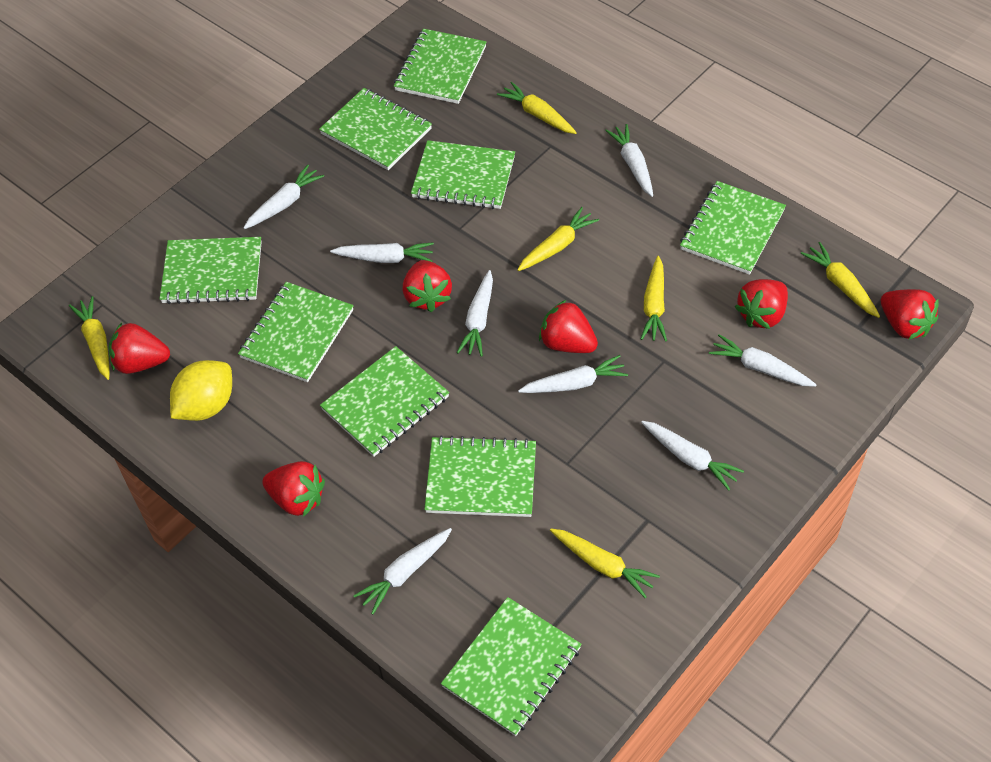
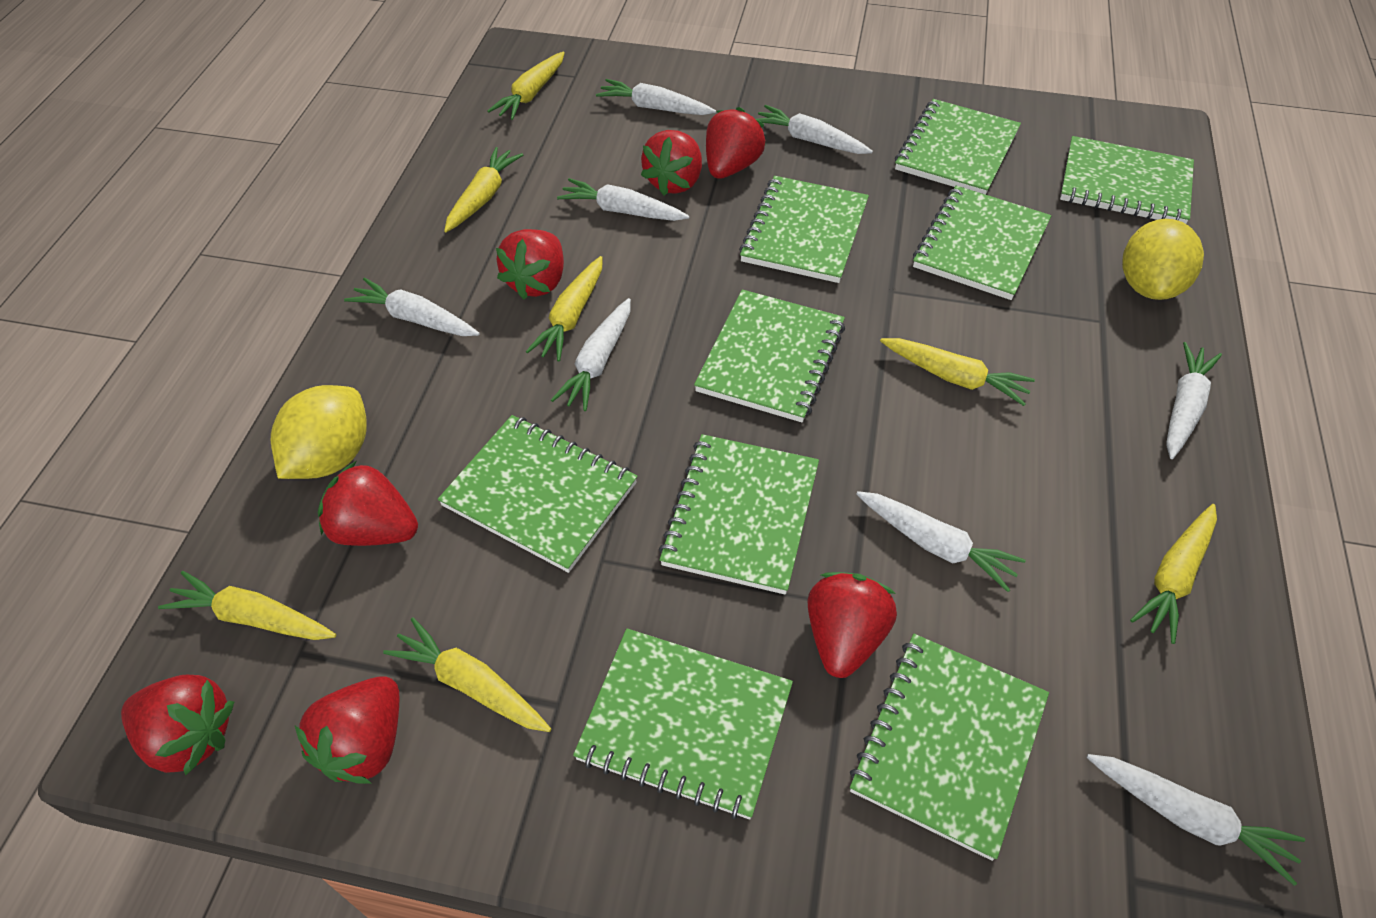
red strawberry: 6 -> 7
yellow carrot: 6 -> 7
yellow lemon: 1 -> 2

